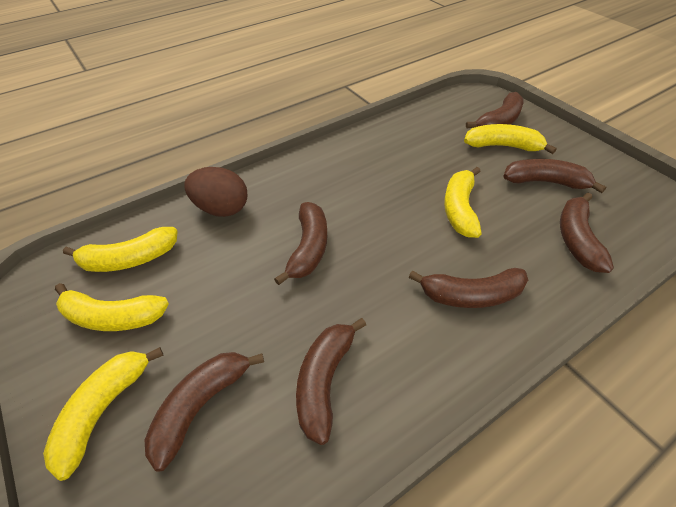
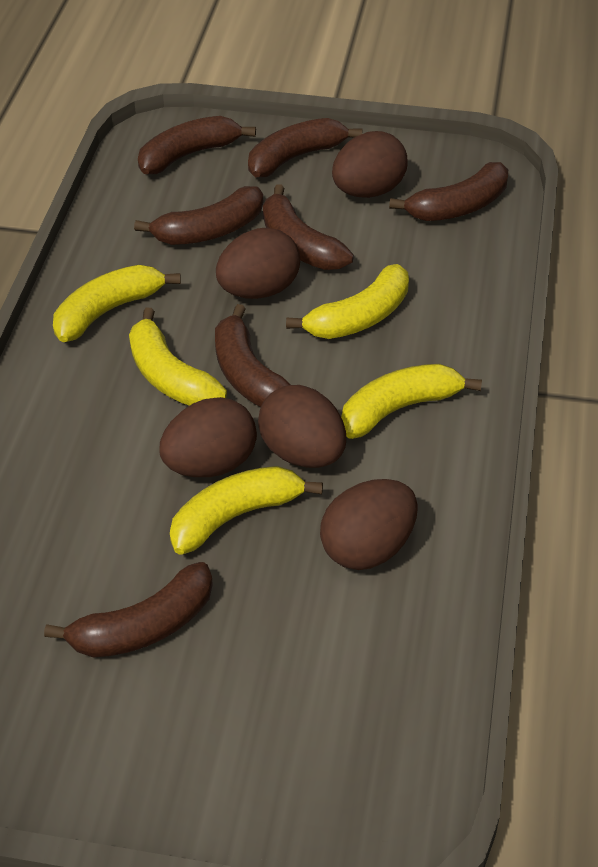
brown egg: 1 -> 5

